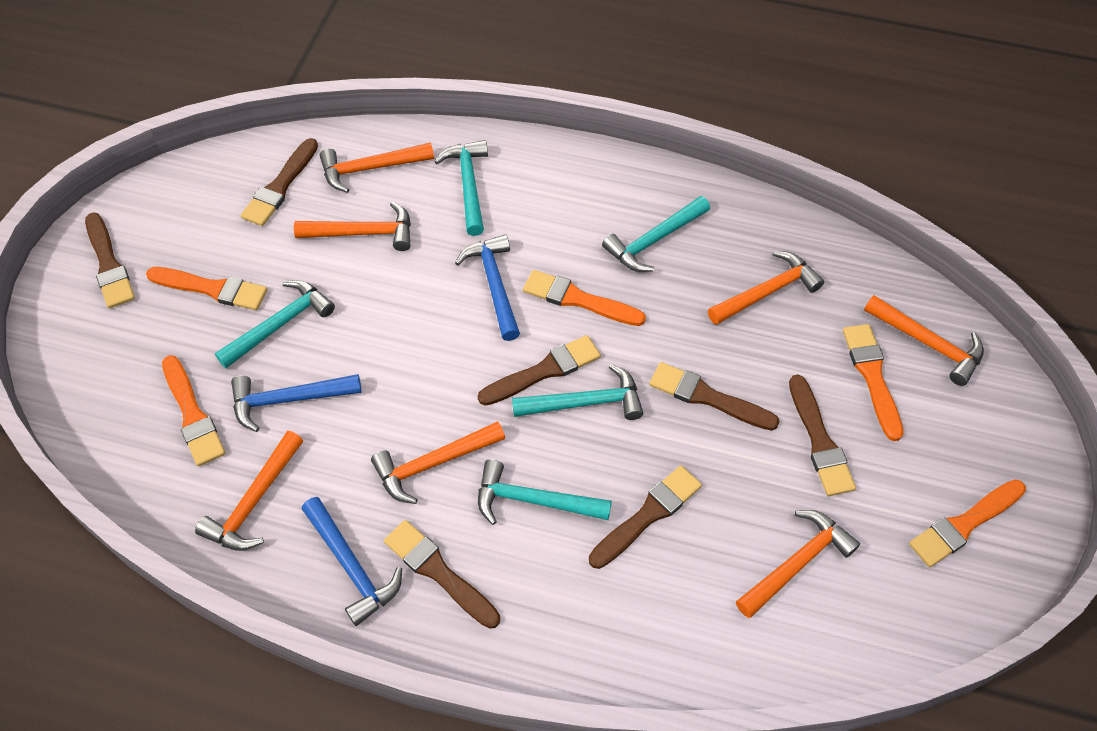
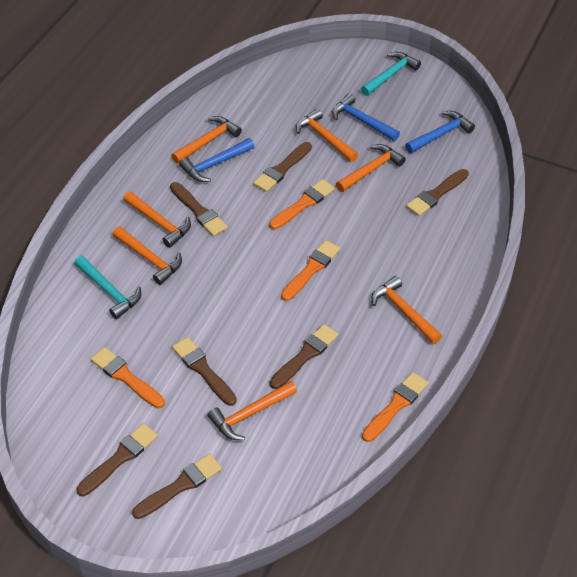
orange brush: 5 -> 4
turquoise hammer: 5 -> 2

